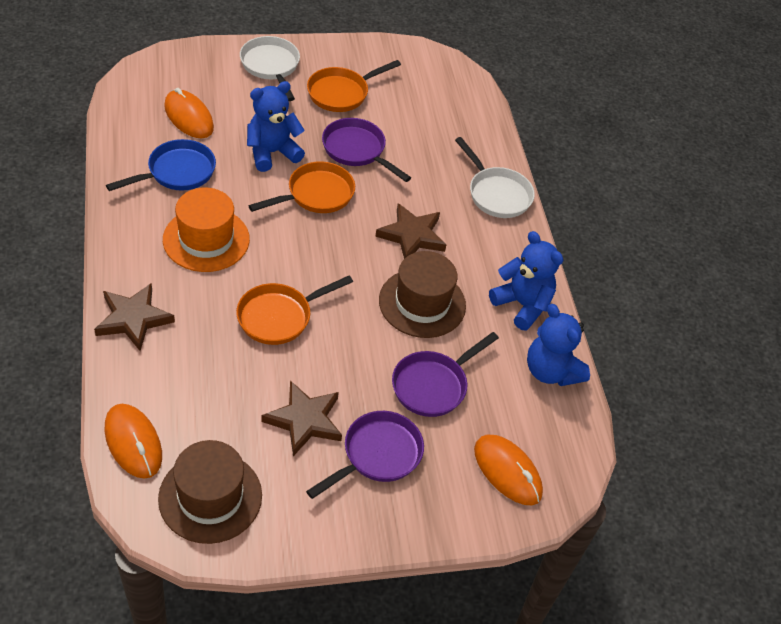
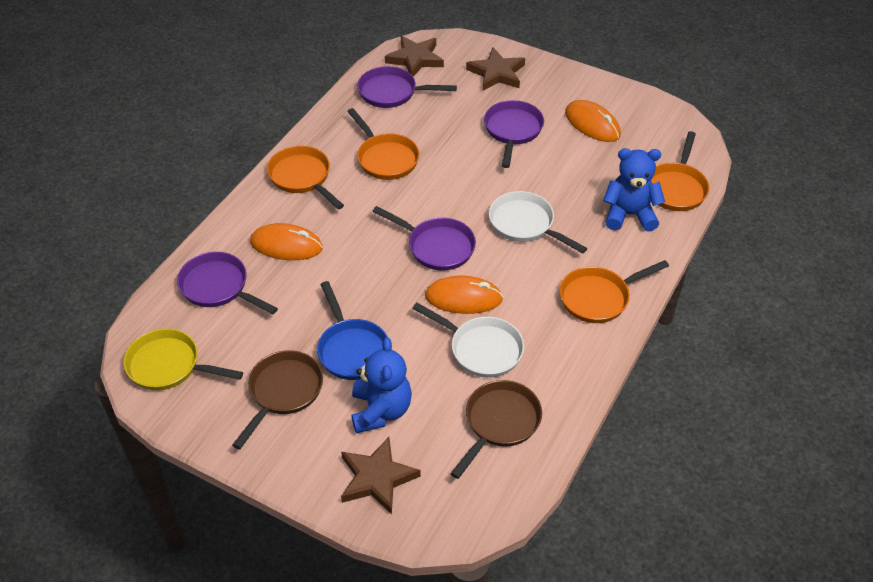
blue teddy bear: 3 -> 2
brown hat: 2 -> 0
brown pan: 0 -> 2
orange hat: 1 -> 0
orange pan: 3 -> 4
purple pan: 3 -> 4
yellow pan: 0 -> 1

